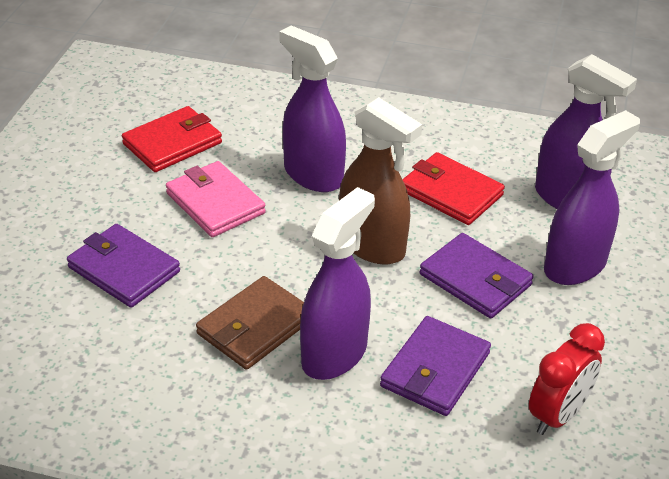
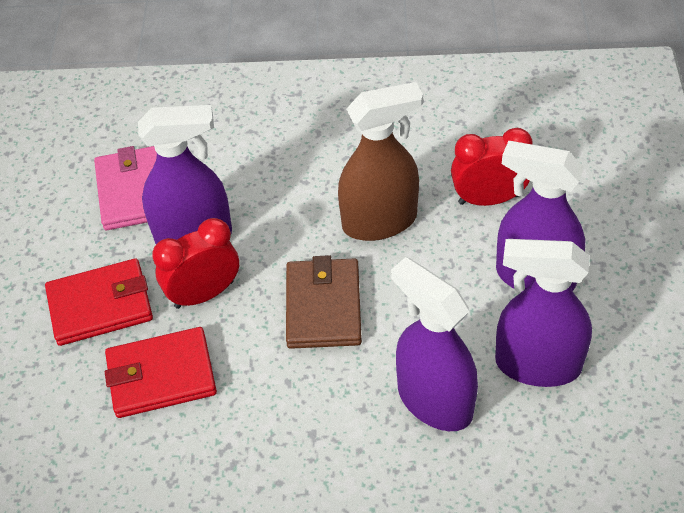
purple wallet: 3 -> 0
red clock: 1 -> 2

